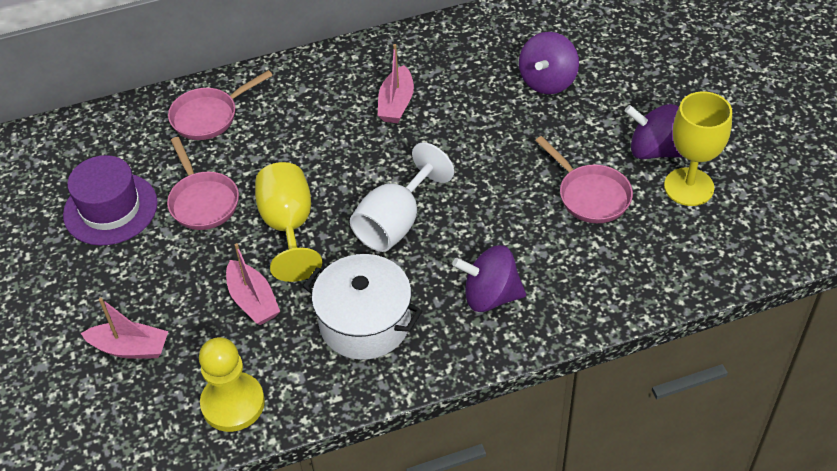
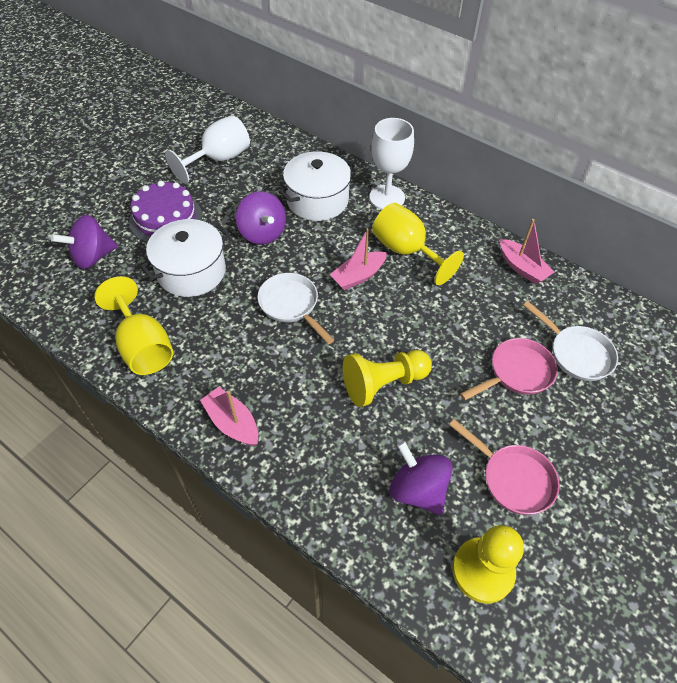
pink pan: 3 -> 2
purple cake: 0 -> 1
purple hat: 1 -> 0
white goblet: 1 -> 2
white pan: 0 -> 2
white pot: 1 -> 2
yellow pawn: 1 -> 2

